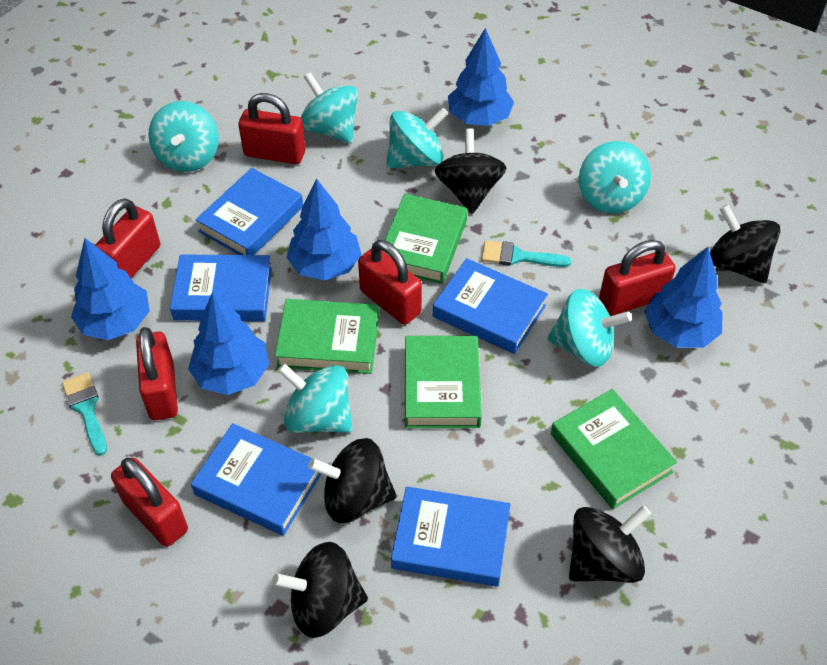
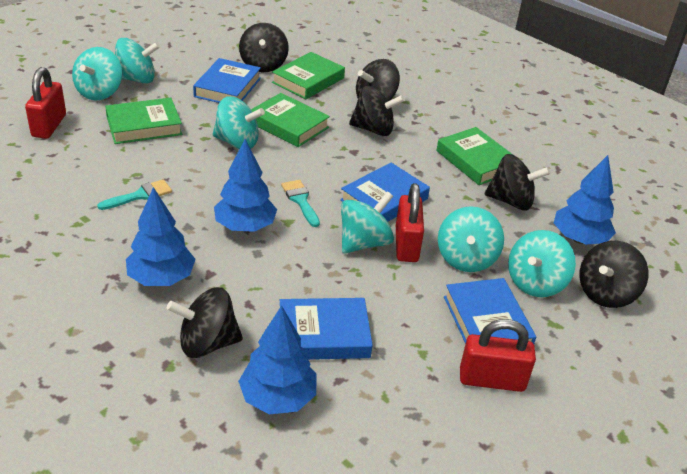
black spinning top: 5 -> 6
blue book: 5 -> 4
blue tree: 5 -> 4
red padlock: 6 -> 3

